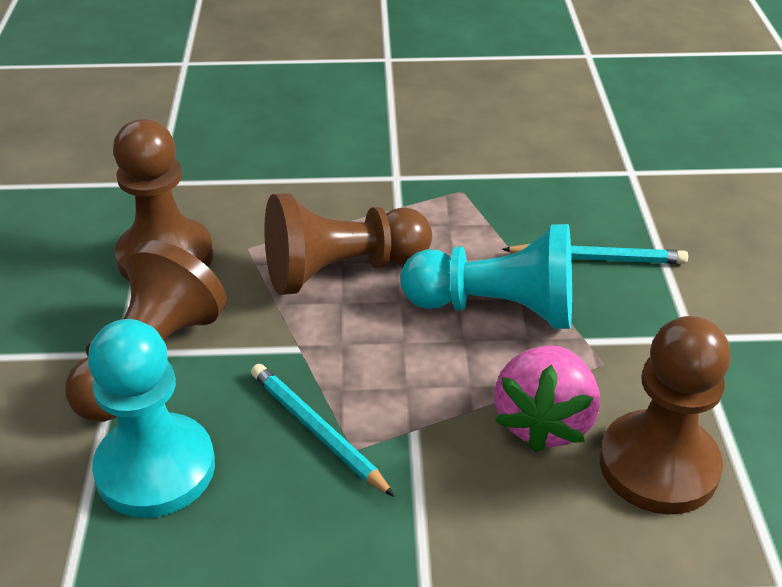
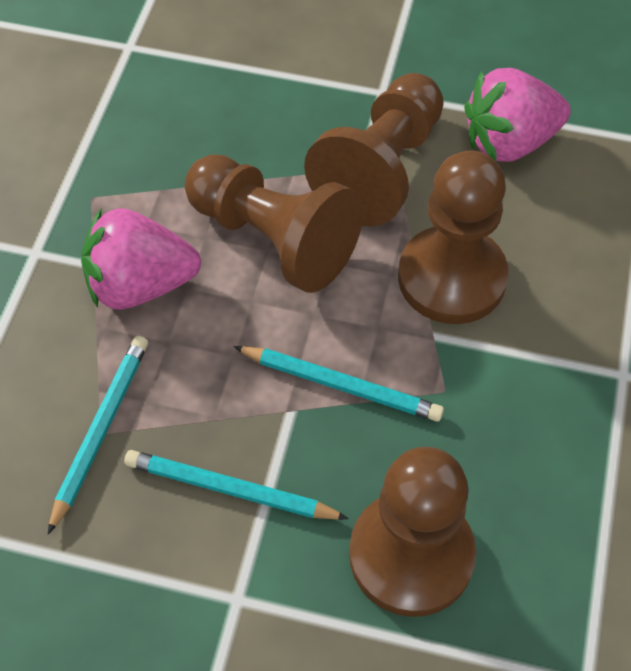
pink strawberry: 1 -> 2
turquoise pawn: 2 -> 0
turquoise pencil: 2 -> 3

